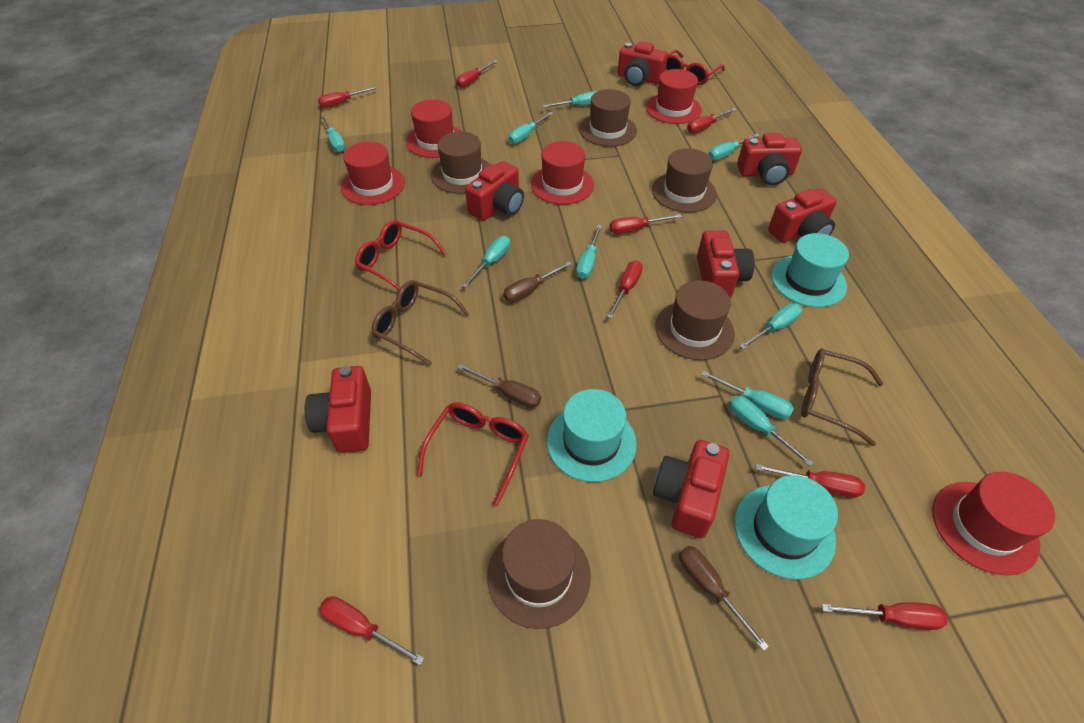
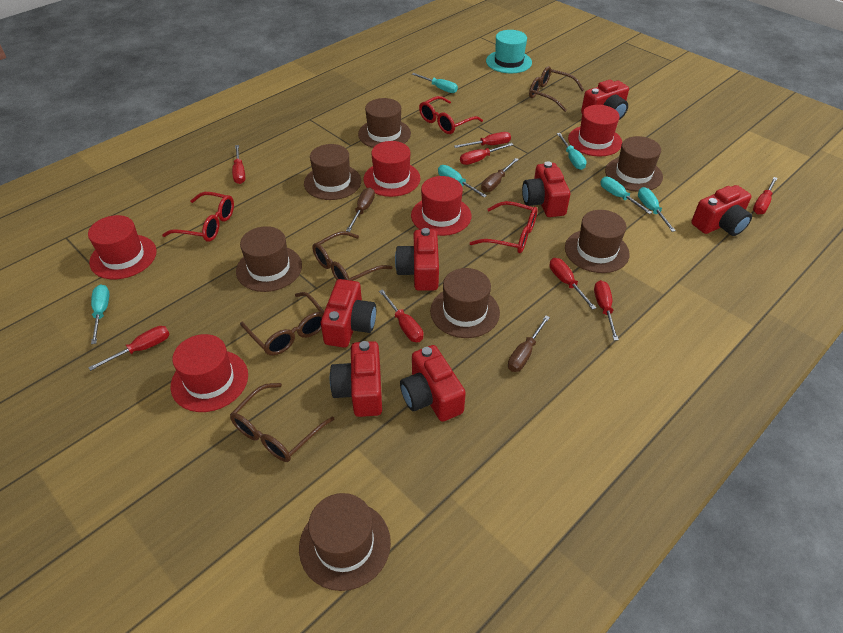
brown glasses: 2 -> 4
brown hat: 5 -> 7
turquoise hat: 3 -> 1
turquoise screwdriver: 9 -> 6

